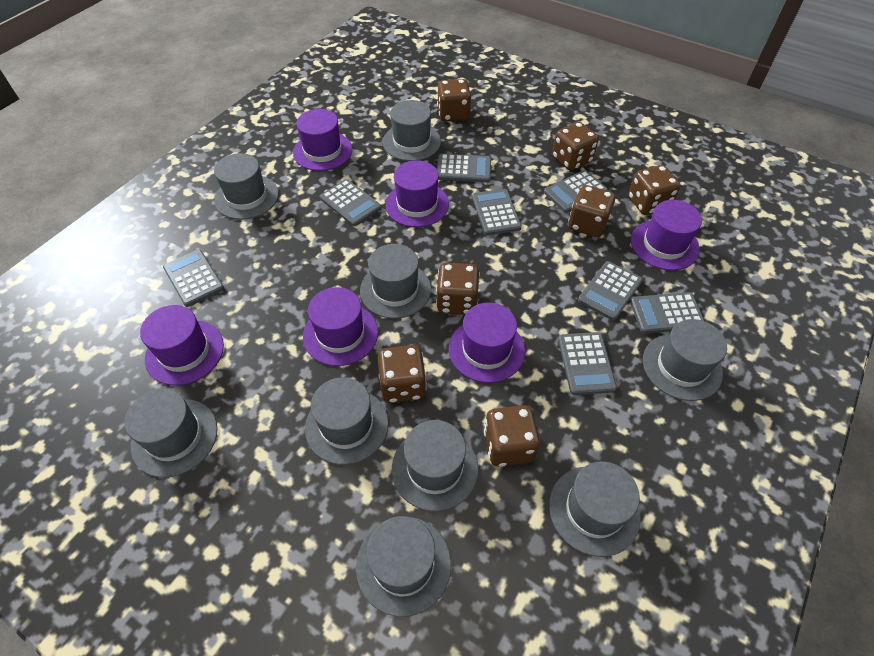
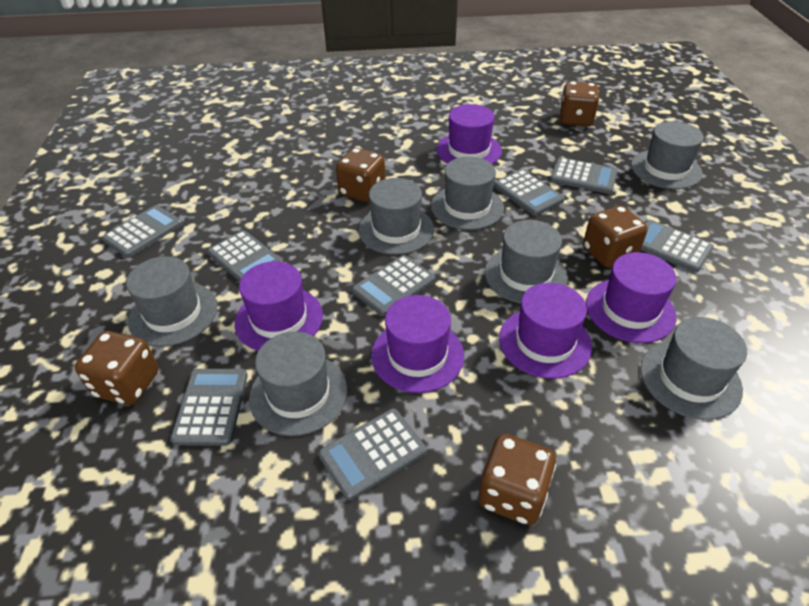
brown dice: 7 -> 5
grey hat: 9 -> 7
purple hat: 6 -> 5

